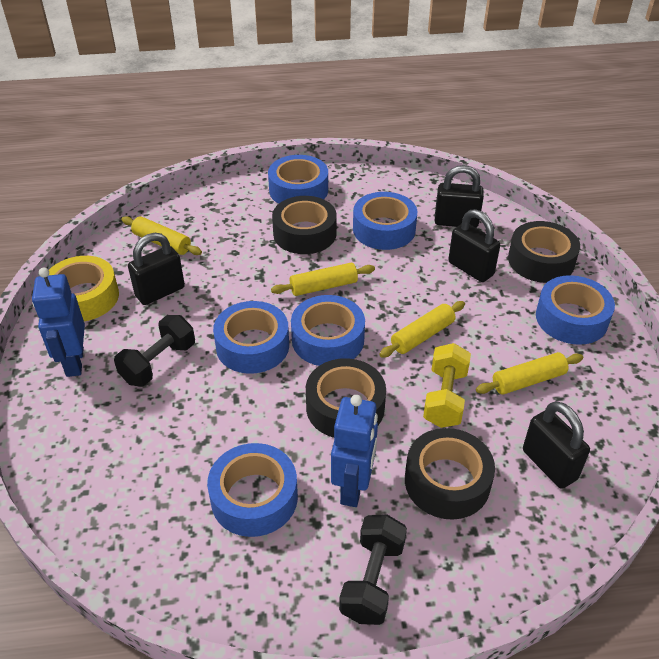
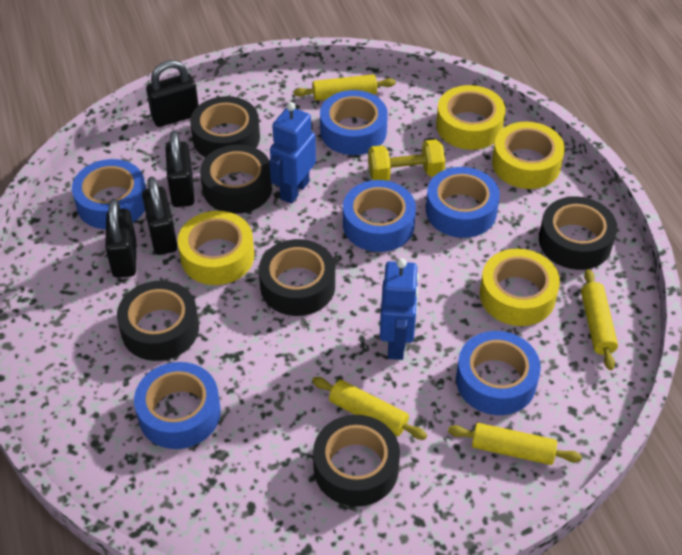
black dumbbell: 2 -> 0
black tape: 4 -> 6
yellow tape: 1 -> 4

